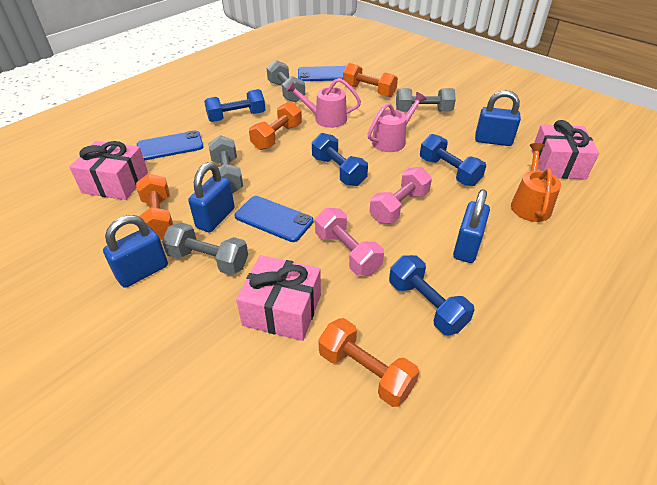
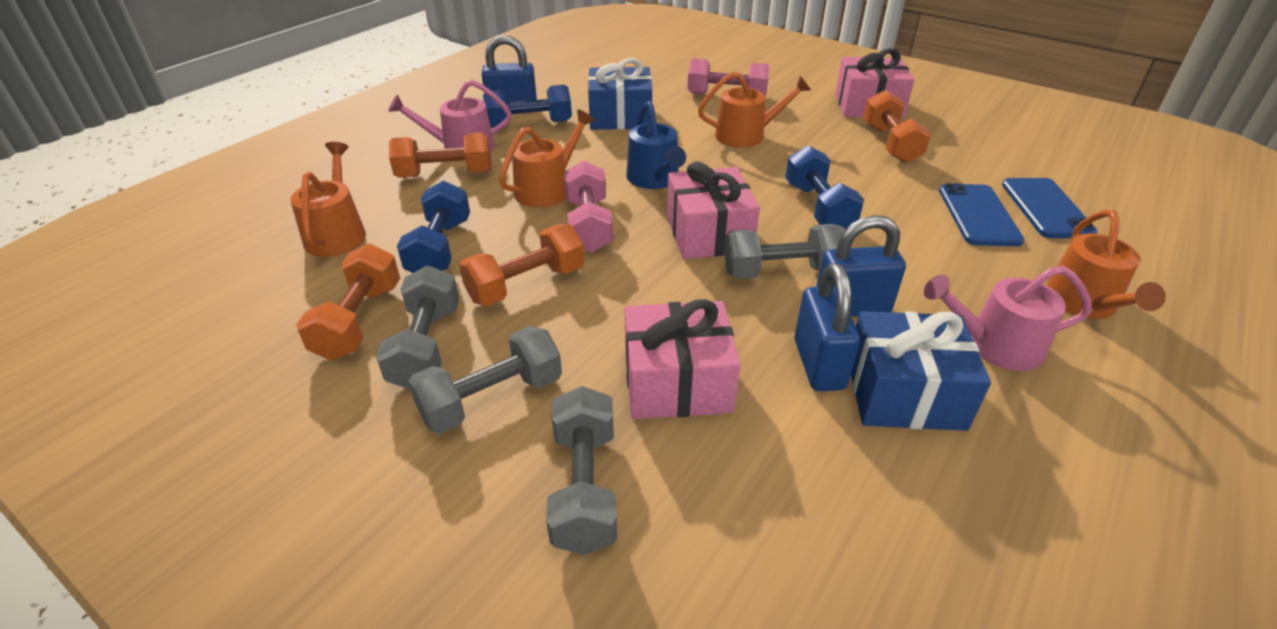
blue dumbbell: 4 -> 3
blue gift: 0 -> 2
blue padlock: 4 -> 3
blue phone: 3 -> 2
blue watering can: 0 -> 1
orange watering can: 1 -> 4

